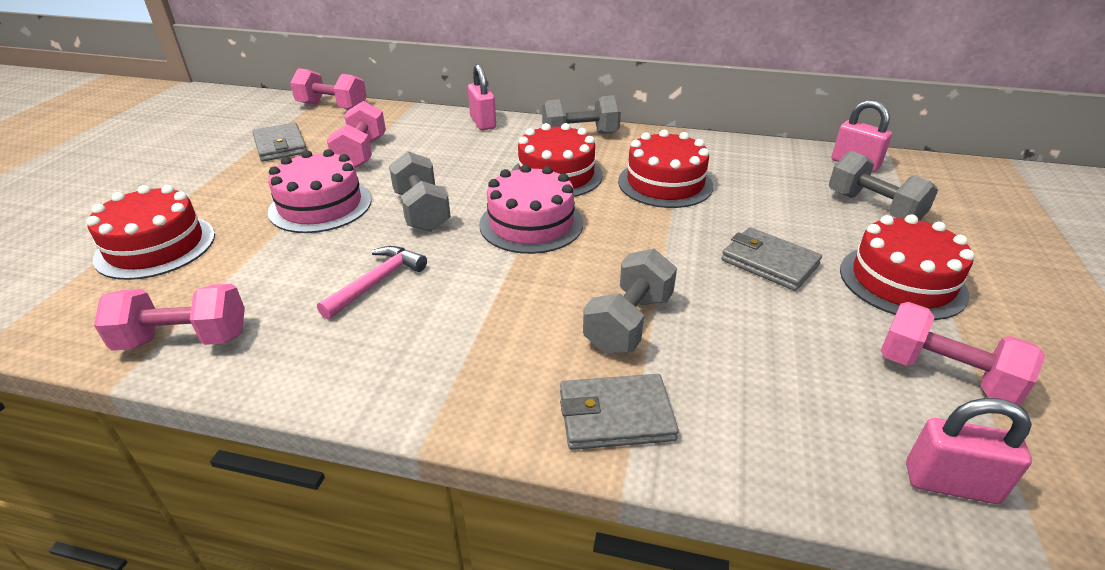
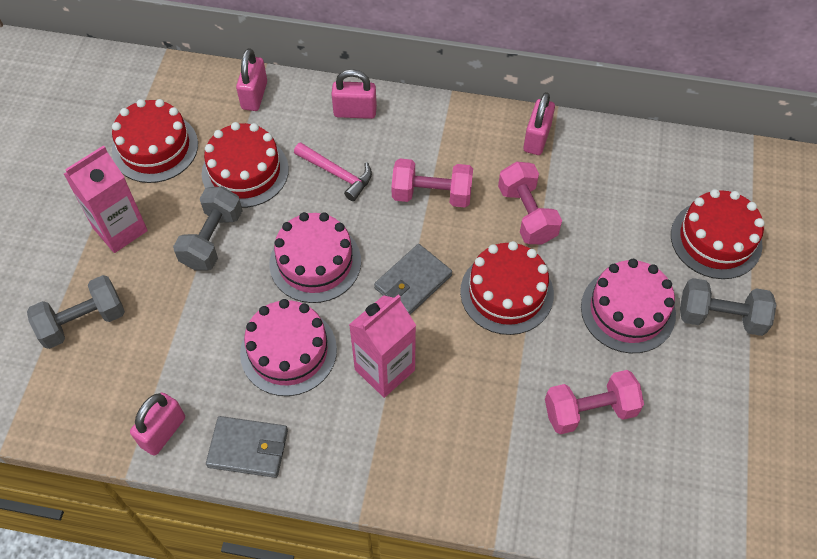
grey dumbbell: 4 -> 3
grey wallet: 3 -> 2
pink cake: 2 -> 3
pink carton: 0 -> 2
pink dumbbell: 4 -> 3
pink padlock: 3 -> 4

